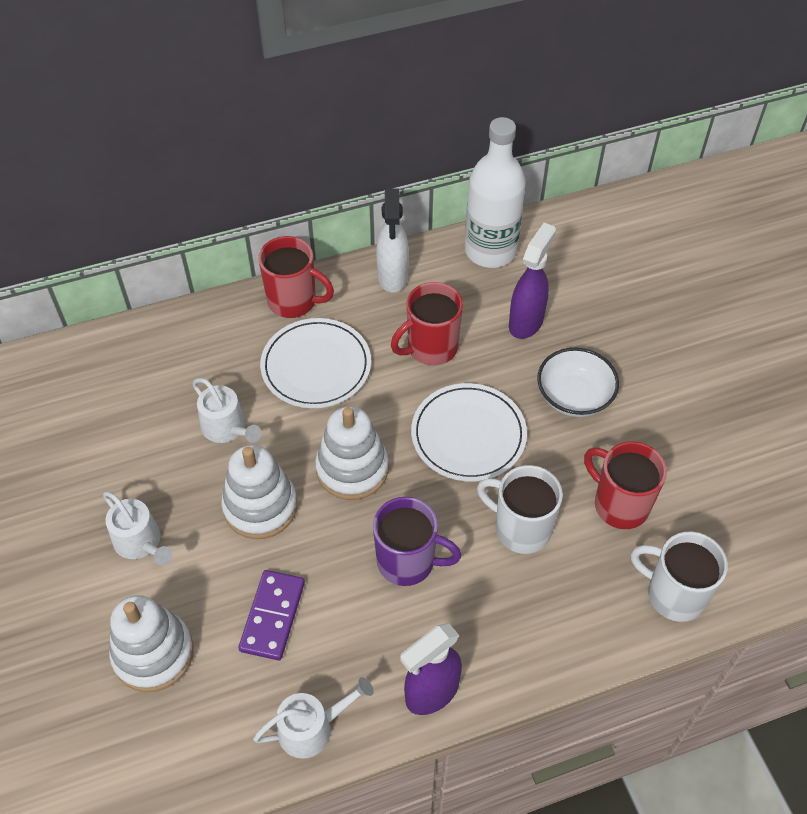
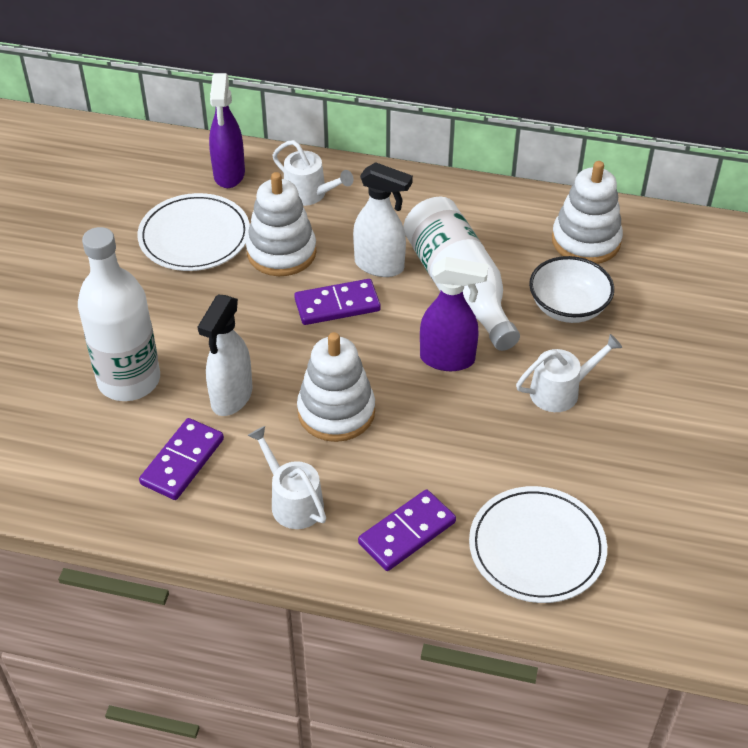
purple domino: 1 -> 3
purple mug: 1 -> 0
red mug: 3 -> 0
white bottle: 1 -> 2
white mug: 2 -> 0
white spray bottle: 1 -> 2

